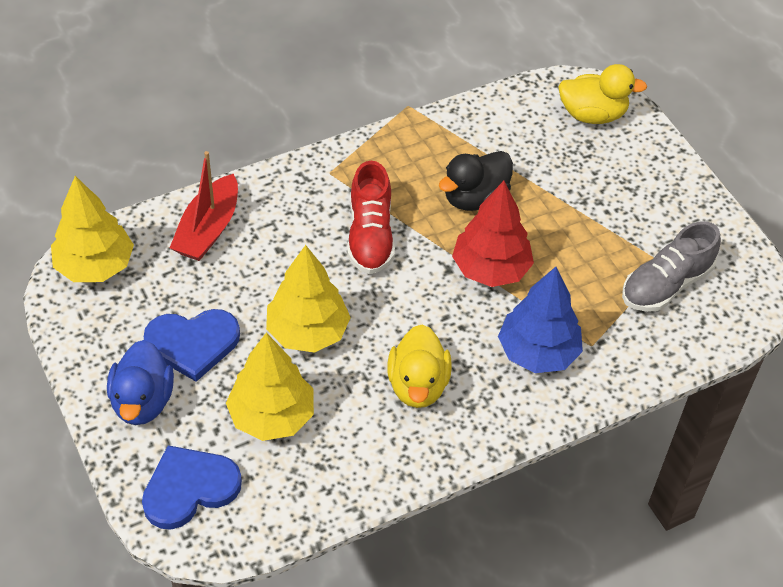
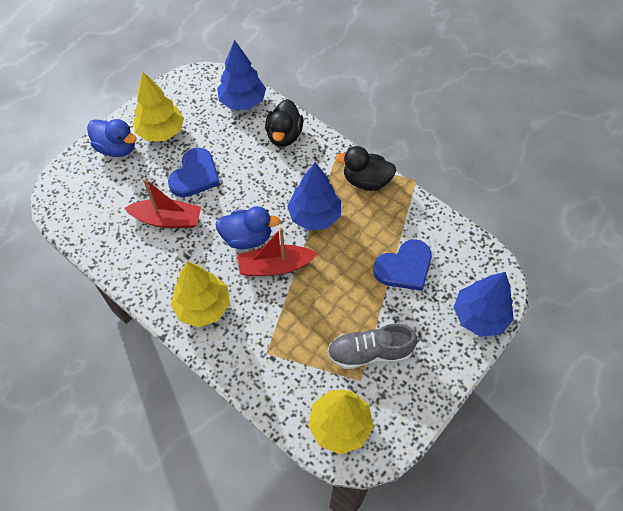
black duck: 1 -> 2
blue duck: 1 -> 2
blue tree: 1 -> 3
red boat: 1 -> 2
red shoe: 1 -> 0
red tree: 1 -> 0
yellow duck: 2 -> 0

